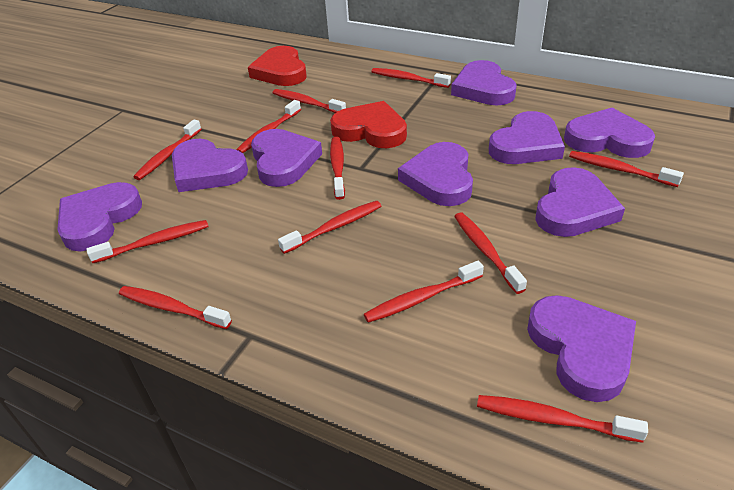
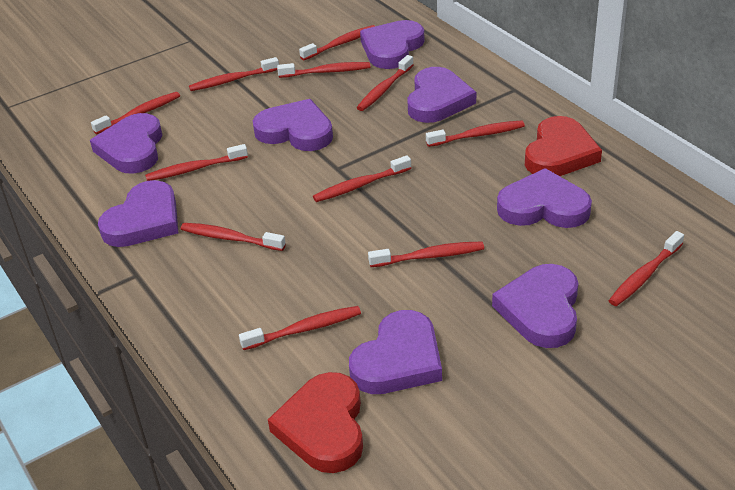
purple heart: 9 -> 8

